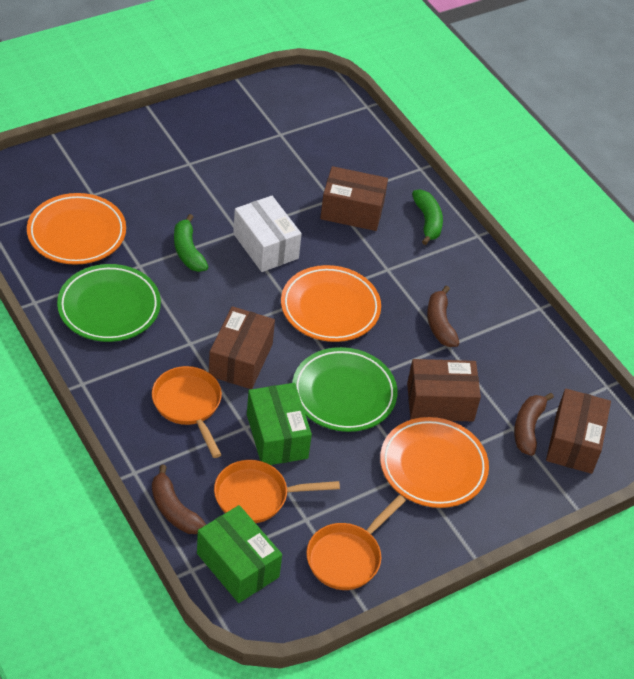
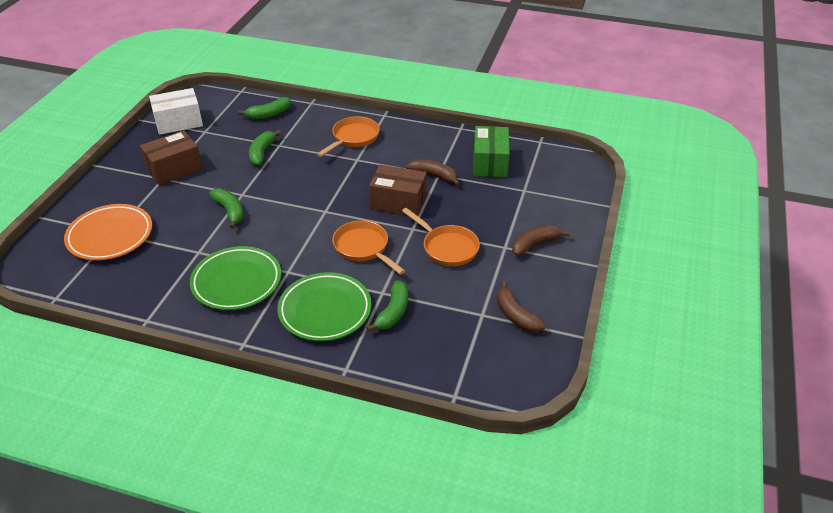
brown box: 4 -> 2
green banana: 2 -> 4
green box: 2 -> 1
orange plate: 3 -> 1

